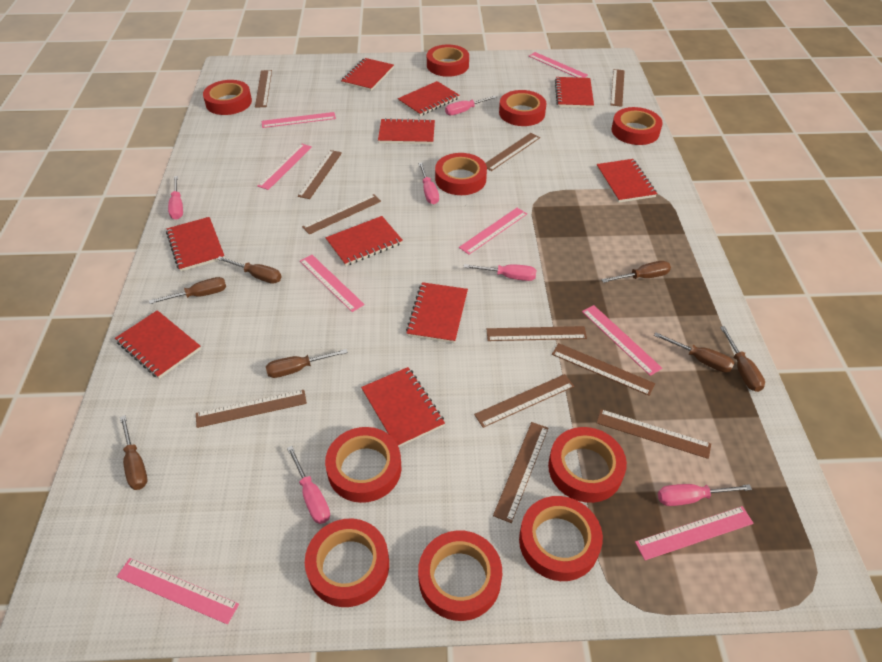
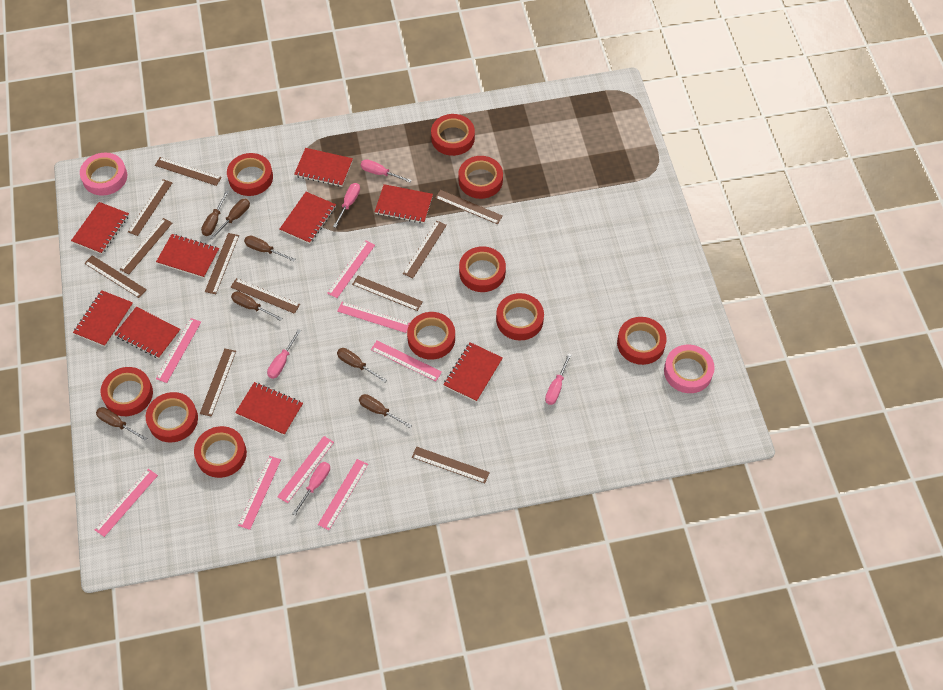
pink screwdriver: 6 -> 5
pink tape: 0 -> 2
red notebook: 10 -> 9

